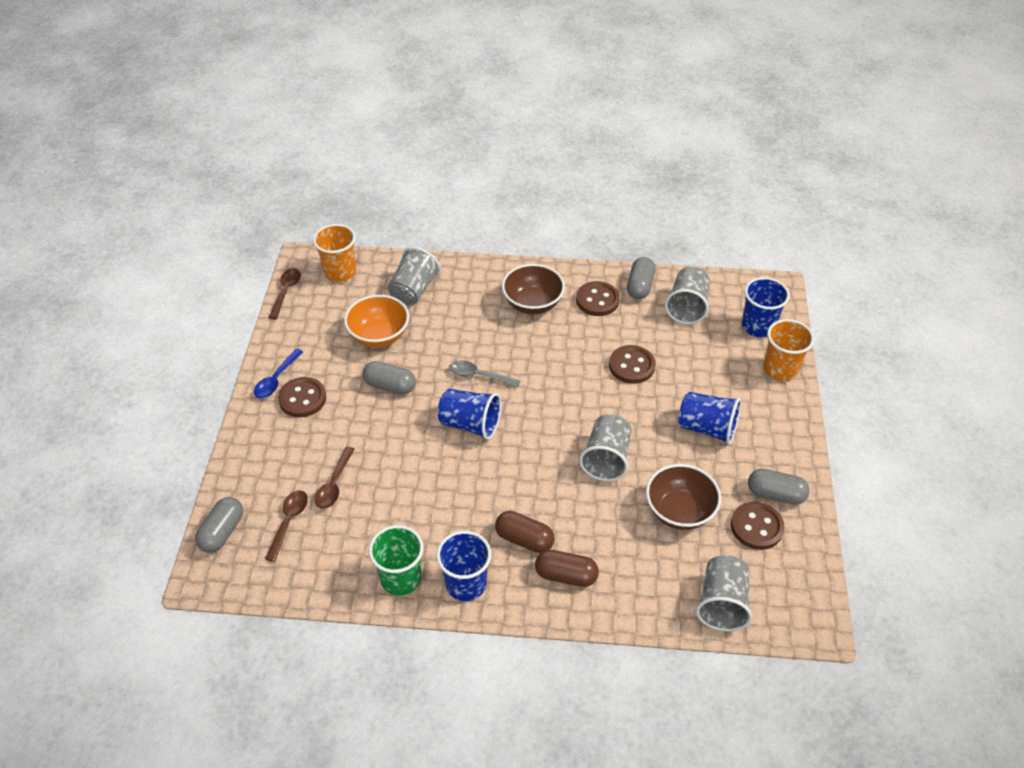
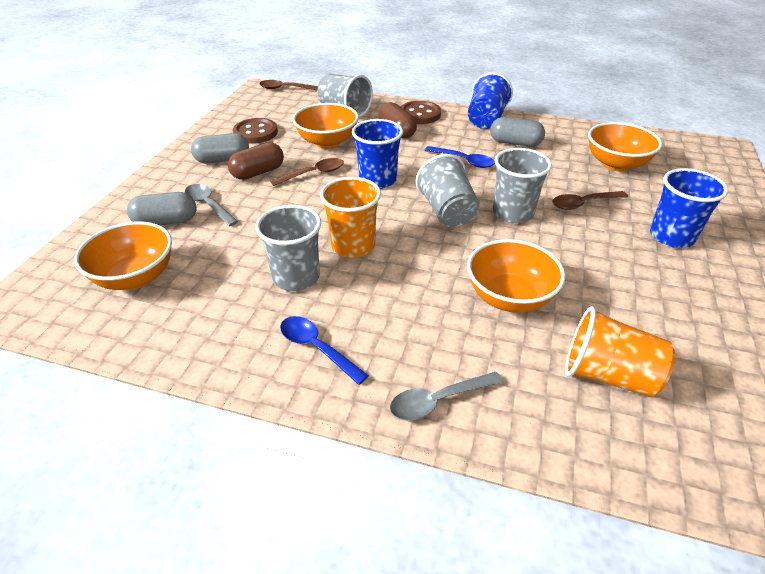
blue cup: 4 -> 3
blue spoon: 1 -> 2
brown bowl: 2 -> 0
brown button: 4 -> 2
green cup: 1 -> 0
grey capsule: 4 -> 3
grey spoon: 1 -> 2
orange bowl: 1 -> 4

